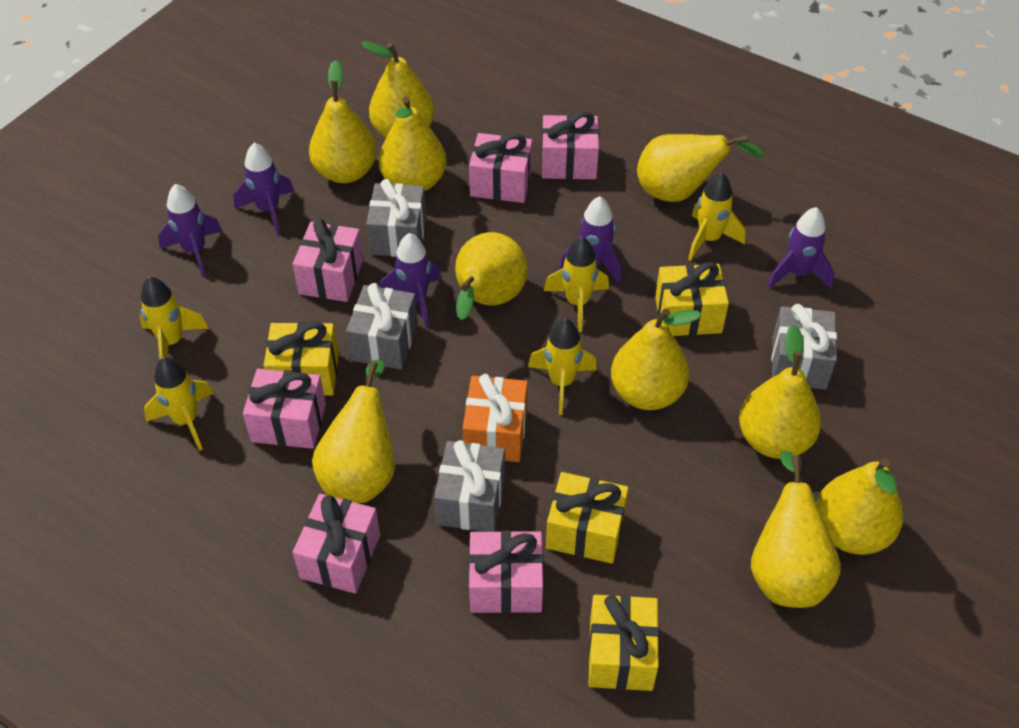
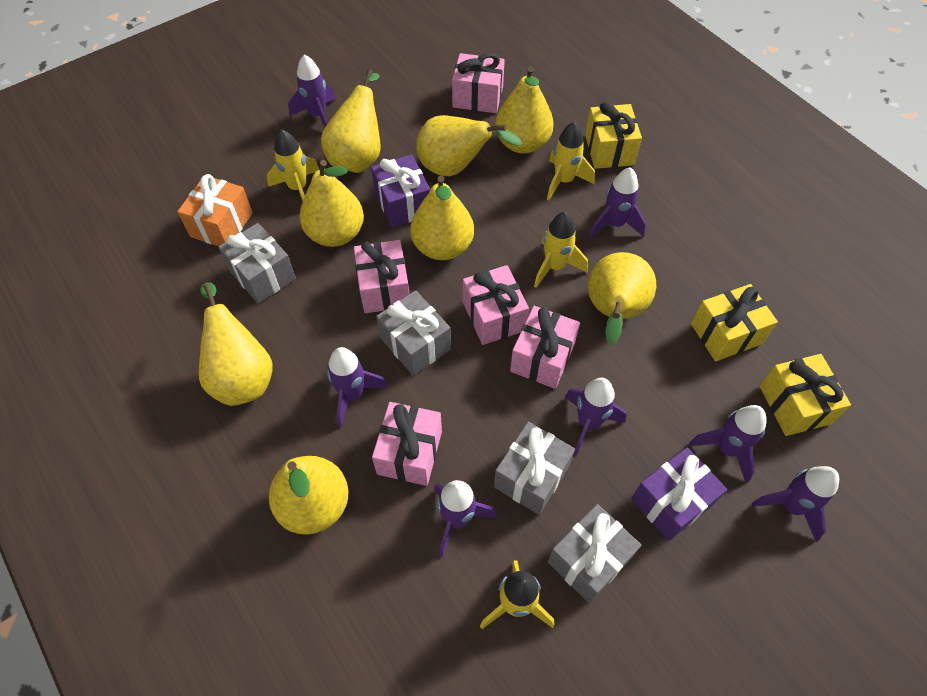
pink gift: 6 -> 5
purple gift: 0 -> 2
purple rocket: 5 -> 7
yellow gift: 4 -> 3
yellow pear: 10 -> 8
yellow rocket: 5 -> 4

